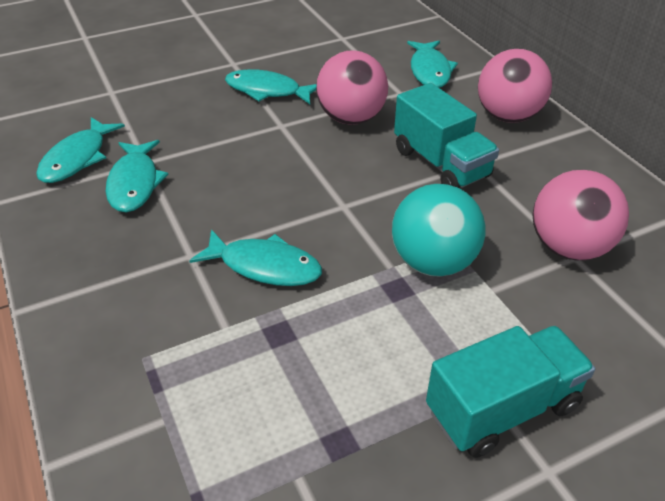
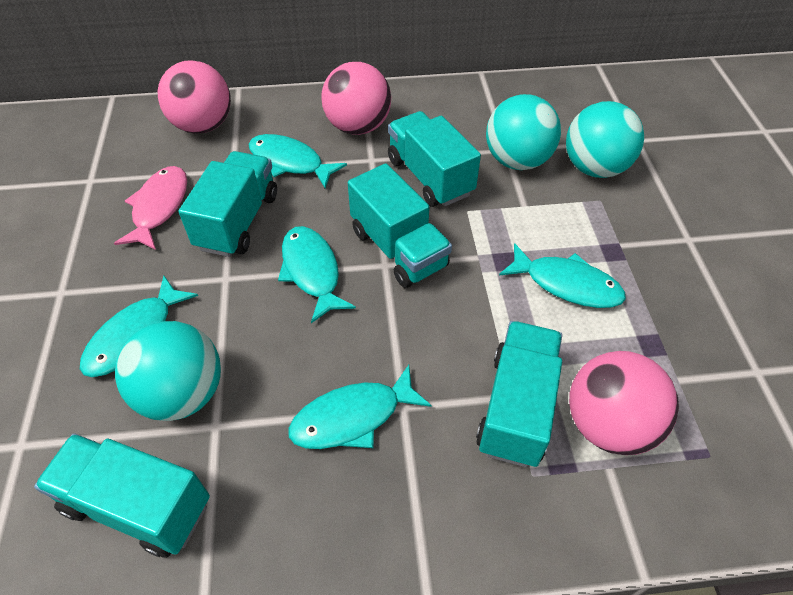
pink fish: 0 -> 1
turquoise ball: 1 -> 3
turquoise truck: 2 -> 5

